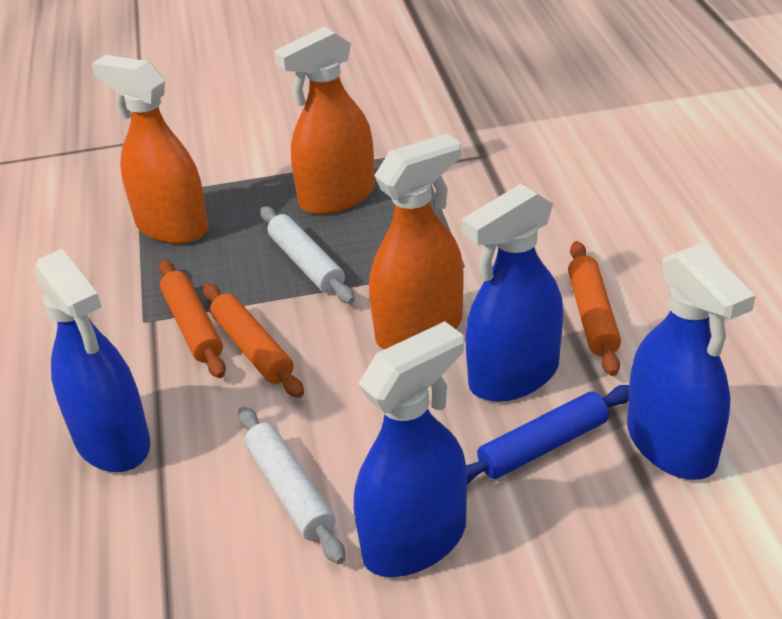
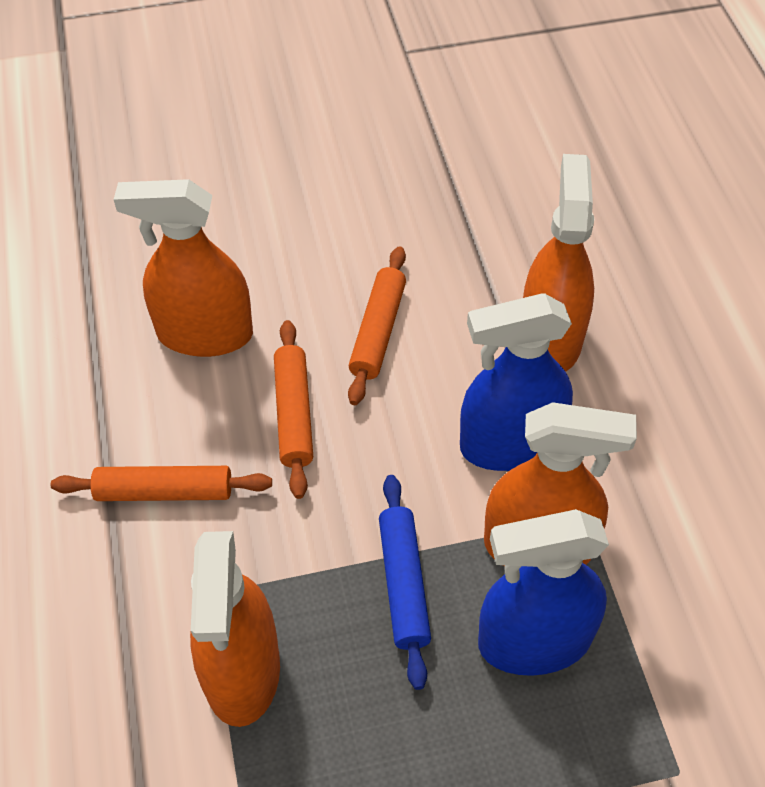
blue spray bottle: 4 -> 2
orange spray bottle: 3 -> 4
white rolling pin: 2 -> 0

